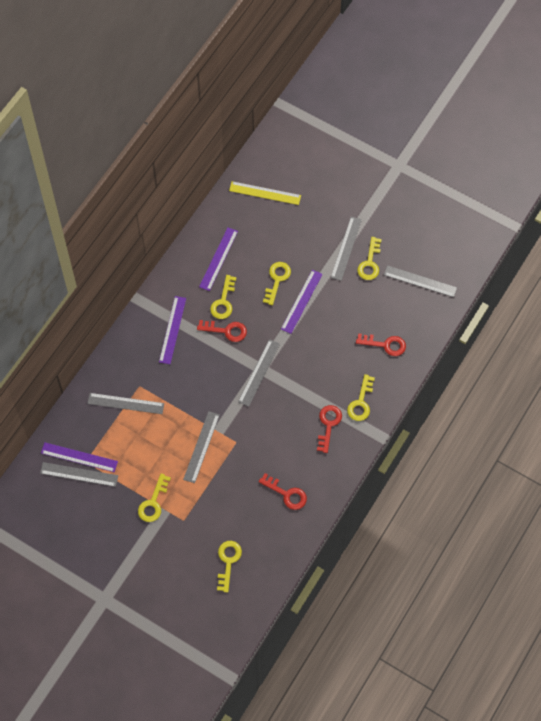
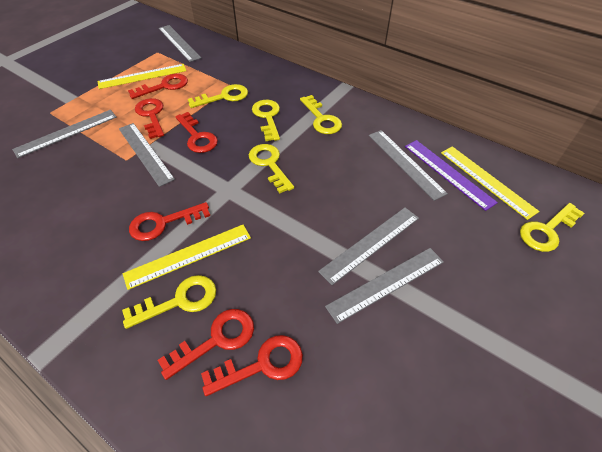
purple ruler: 4 -> 1
red key: 4 -> 6
yellow ruler: 1 -> 3

